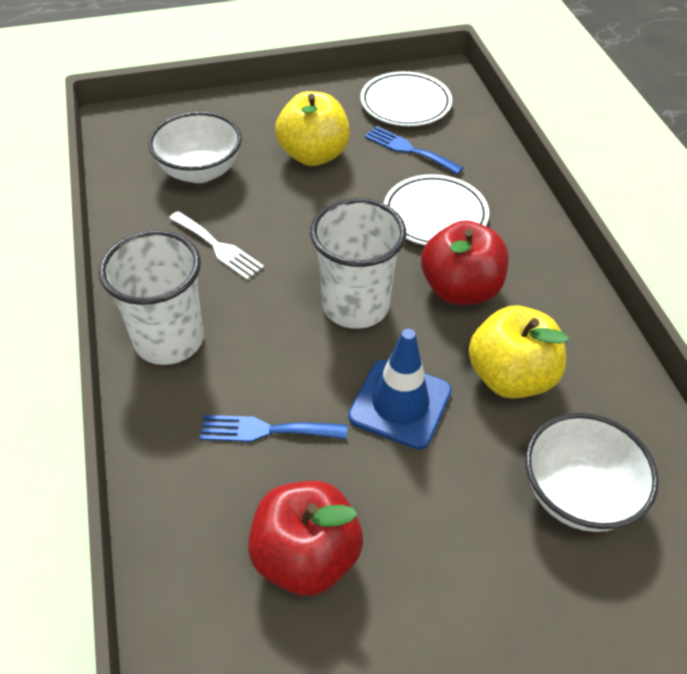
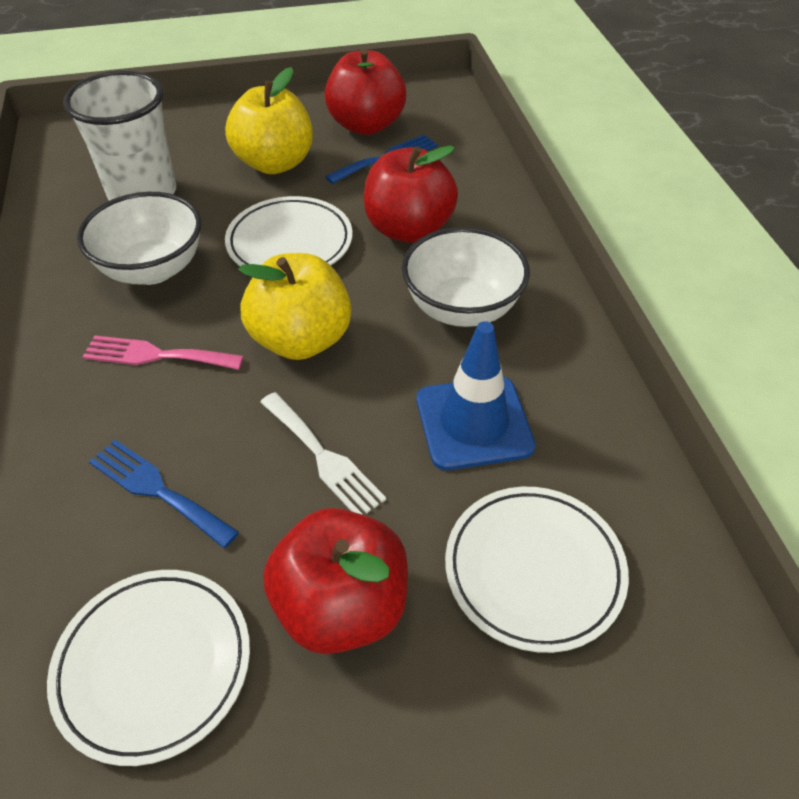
pink fork: 0 -> 1
red apple: 2 -> 3
white cup: 2 -> 1
white plate: 2 -> 3

